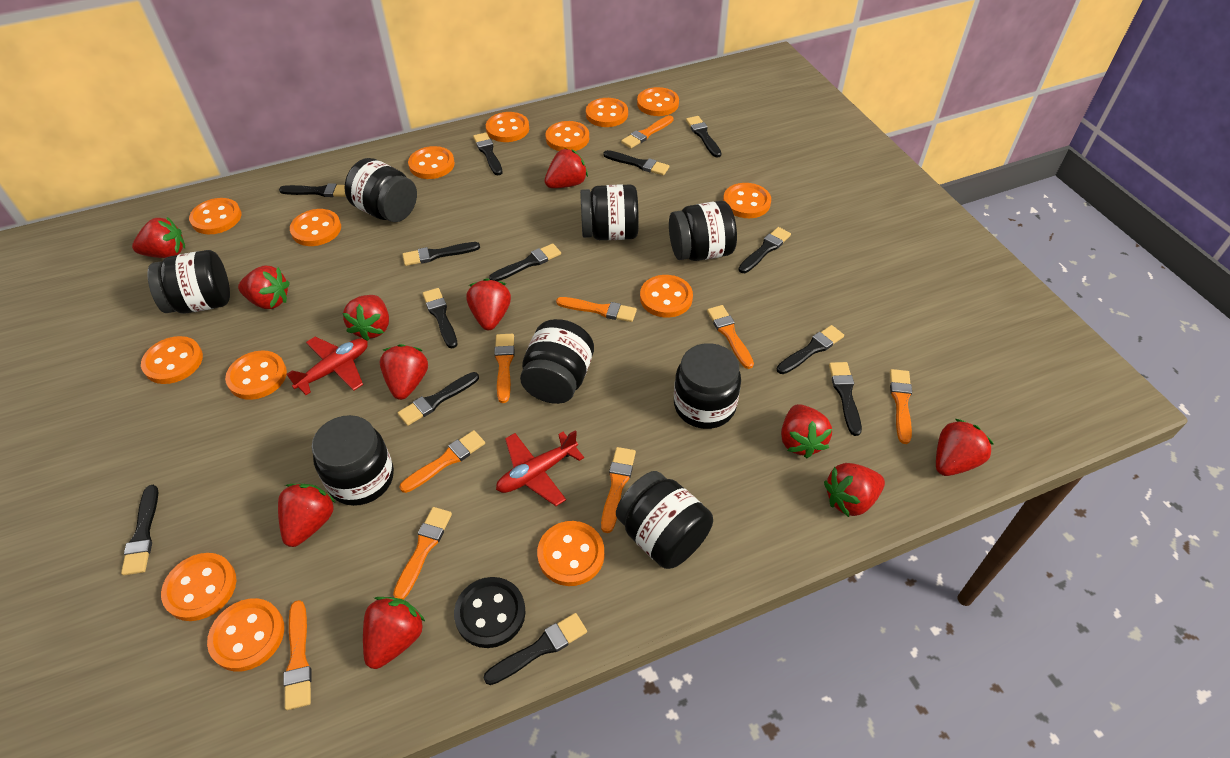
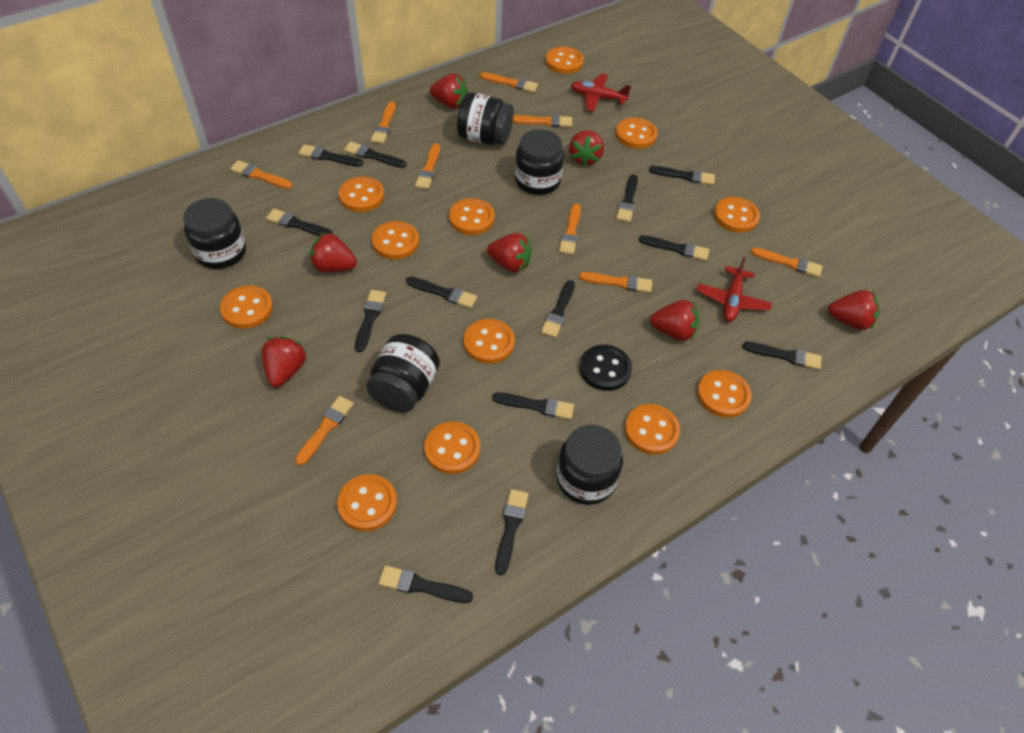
black jar: 8 -> 5
orange button: 14 -> 12
red strawberry: 11 -> 7

